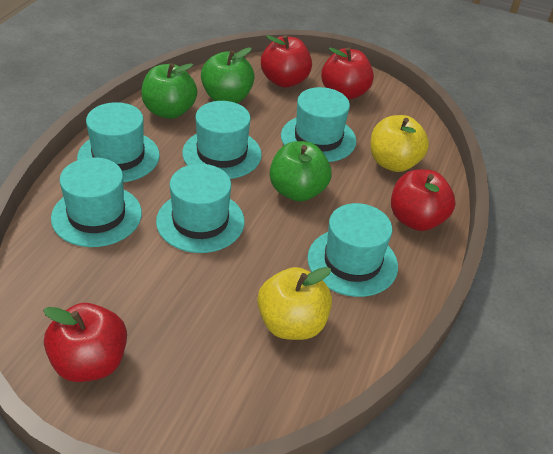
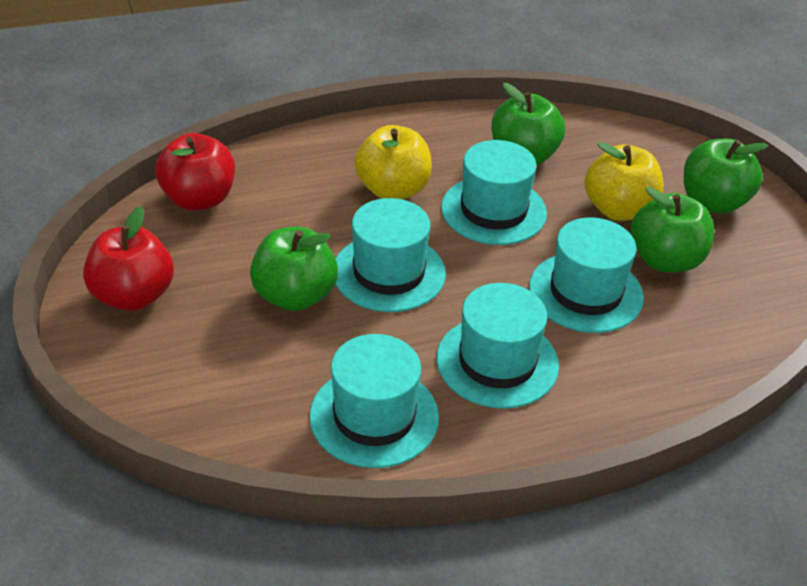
green apple: 3 -> 4
red apple: 4 -> 2
turquoise hat: 6 -> 5

